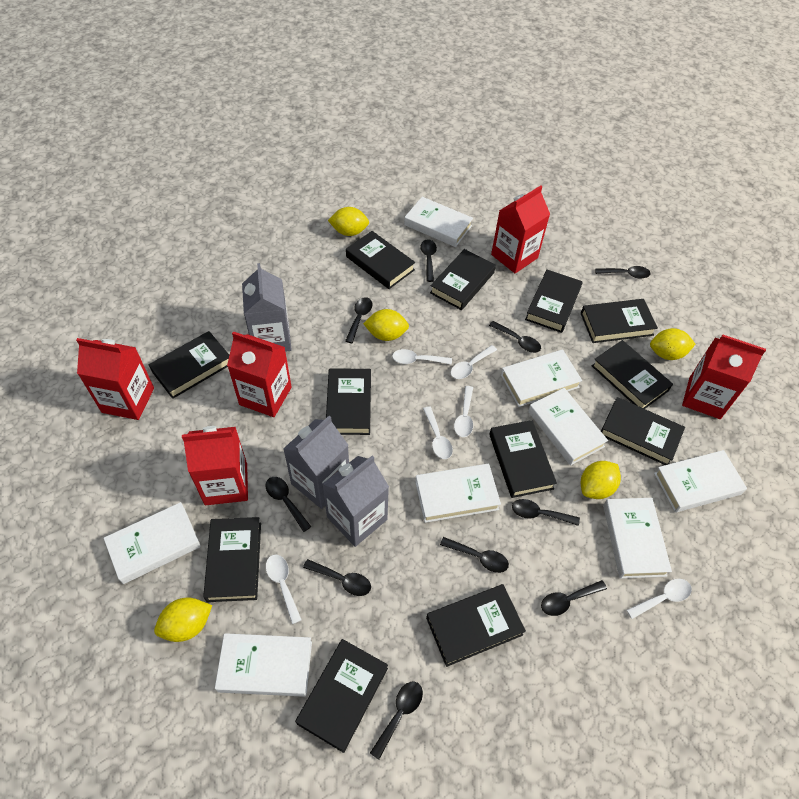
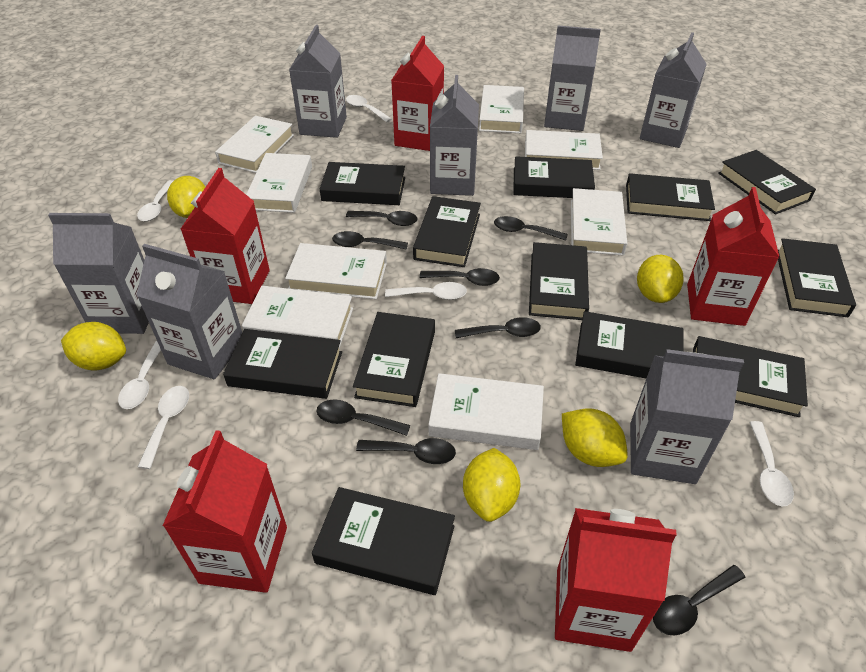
black spoon: 10 -> 8
grey carton: 3 -> 7

